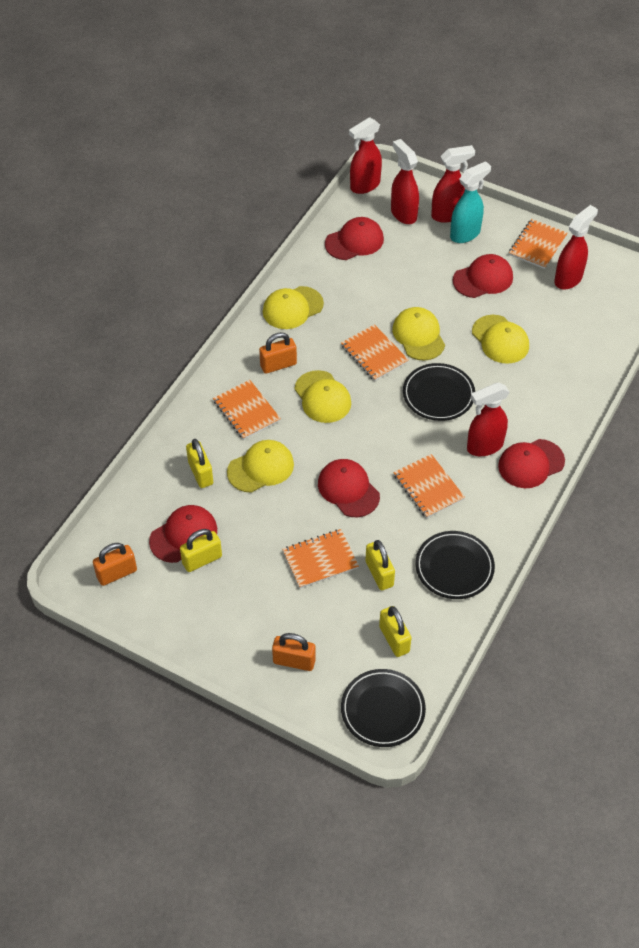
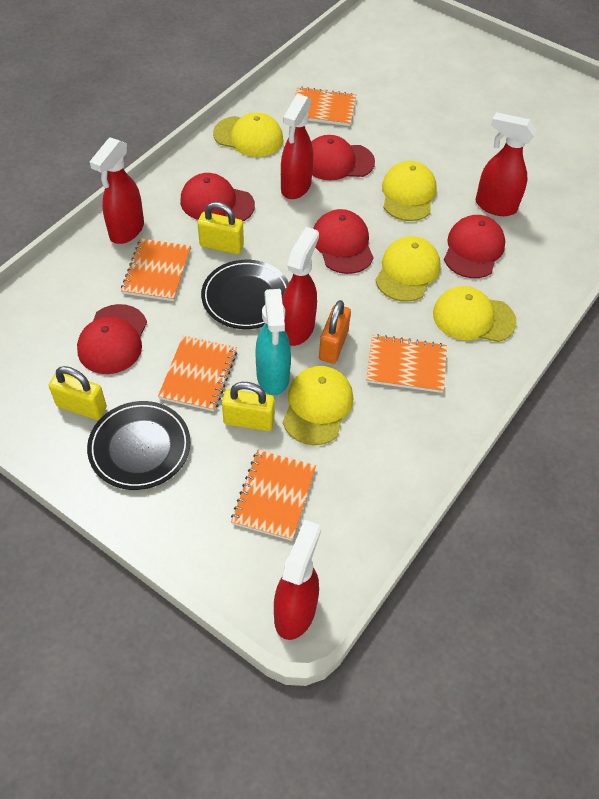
black plate: 3 -> 2
orange padlock: 3 -> 1
yellow padlock: 4 -> 3

